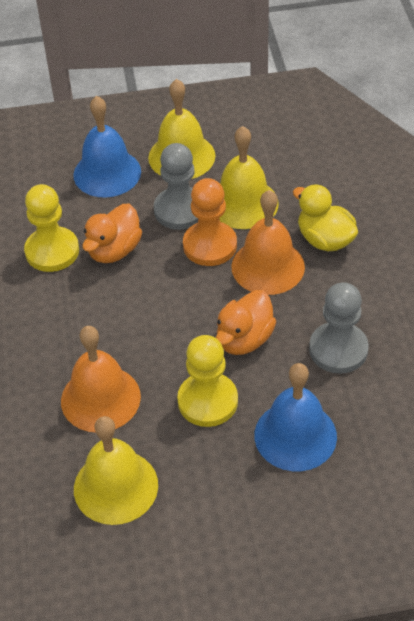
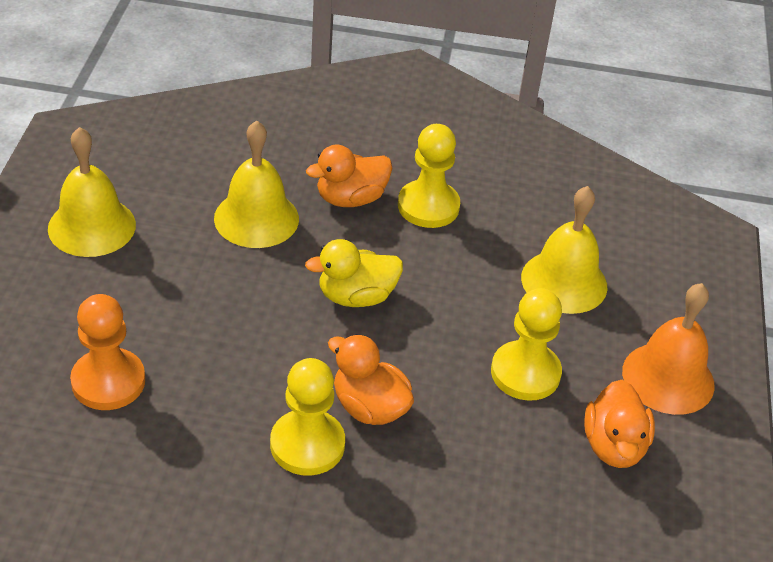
blue bell: 2 -> 0
grey pawn: 2 -> 0
orange bell: 2 -> 1
orange duck: 2 -> 3
yellow pawn: 2 -> 3

